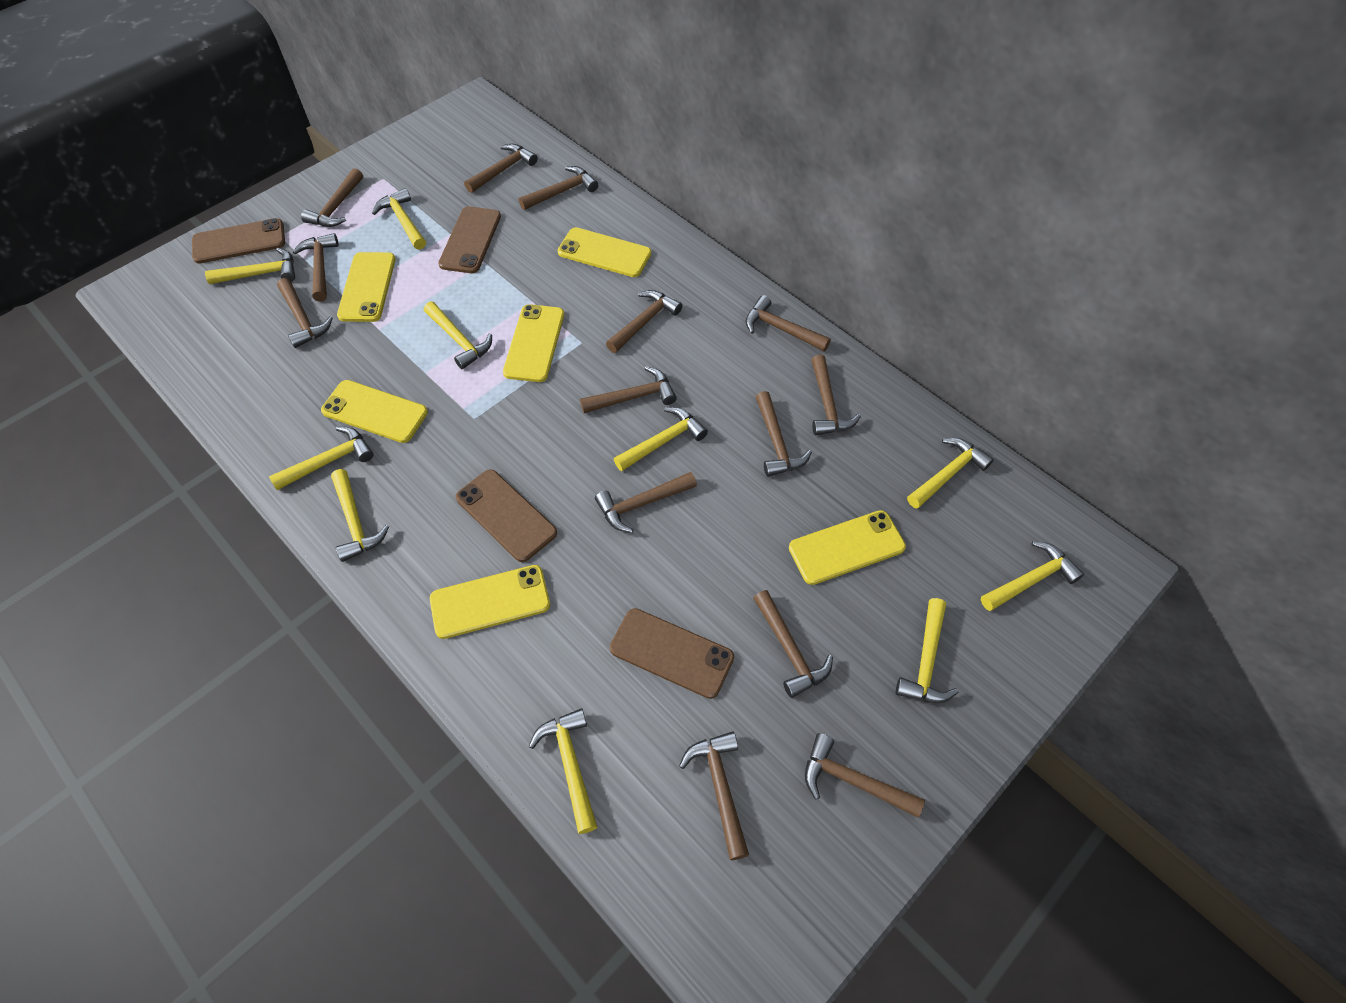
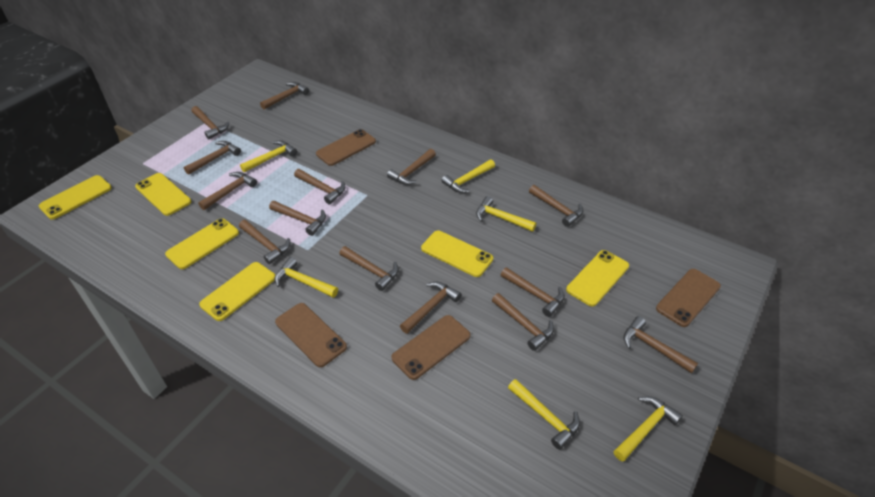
yellow hammer: 10 -> 6

